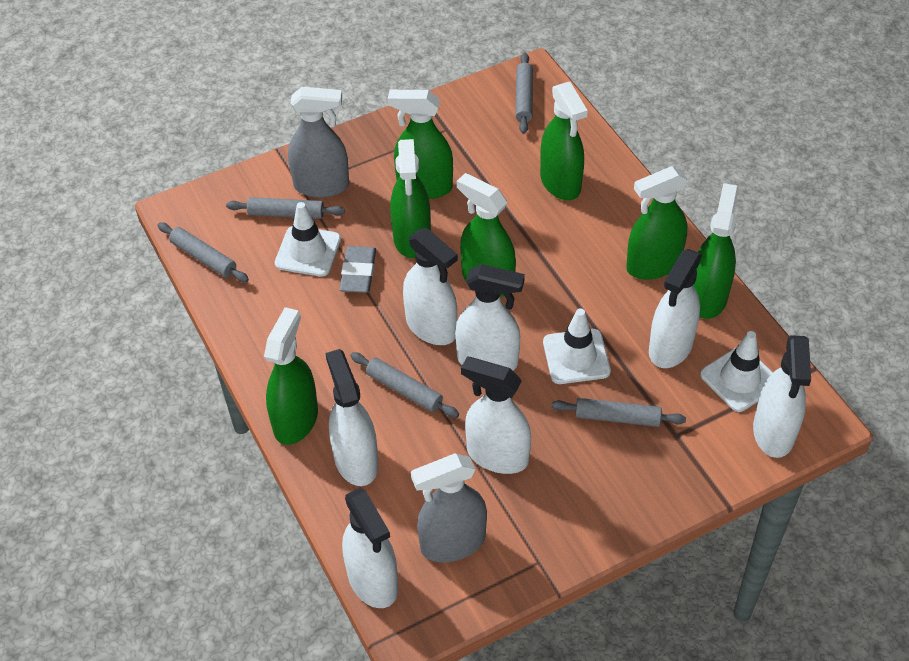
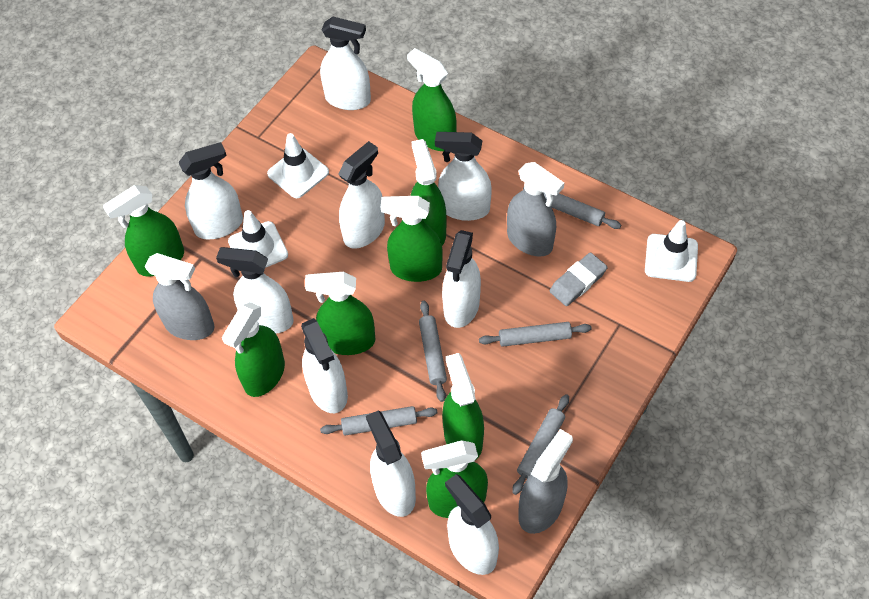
green spray bottle: 7 -> 8
grey spray bottle: 2 -> 3
white spray bottle: 7 -> 9

